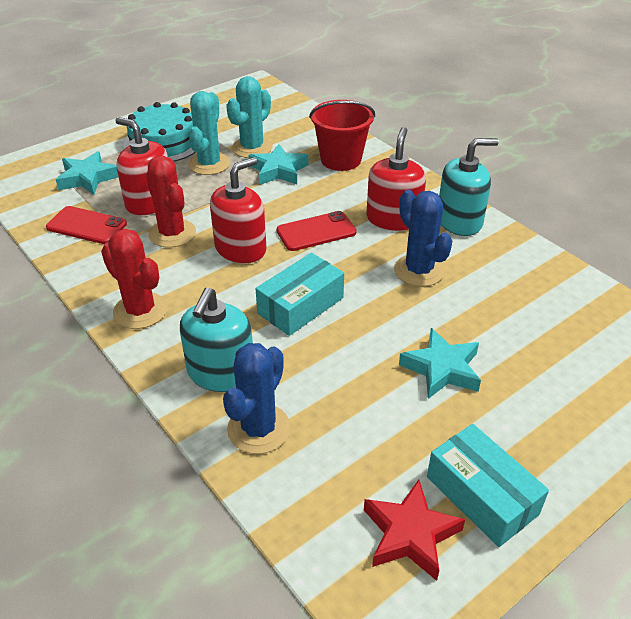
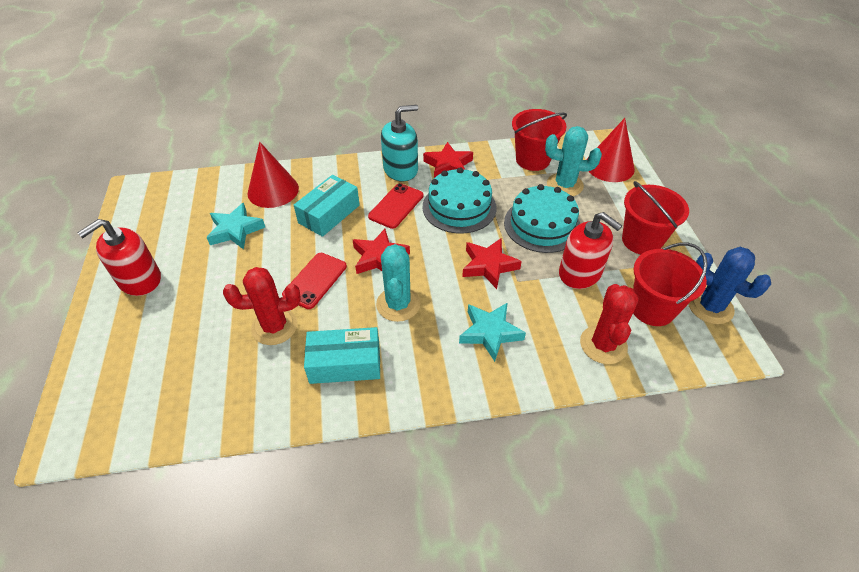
blue cactus: 2 -> 1
red bucket: 1 -> 3
red cone: 0 -> 2
red soap dispenser: 3 -> 2
red star: 1 -> 3
turquoise cake: 1 -> 2
turquoise soap dispenser: 2 -> 1
turquoise star: 3 -> 2

